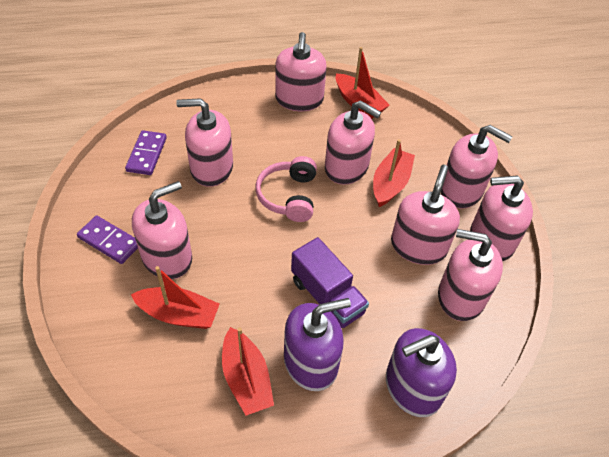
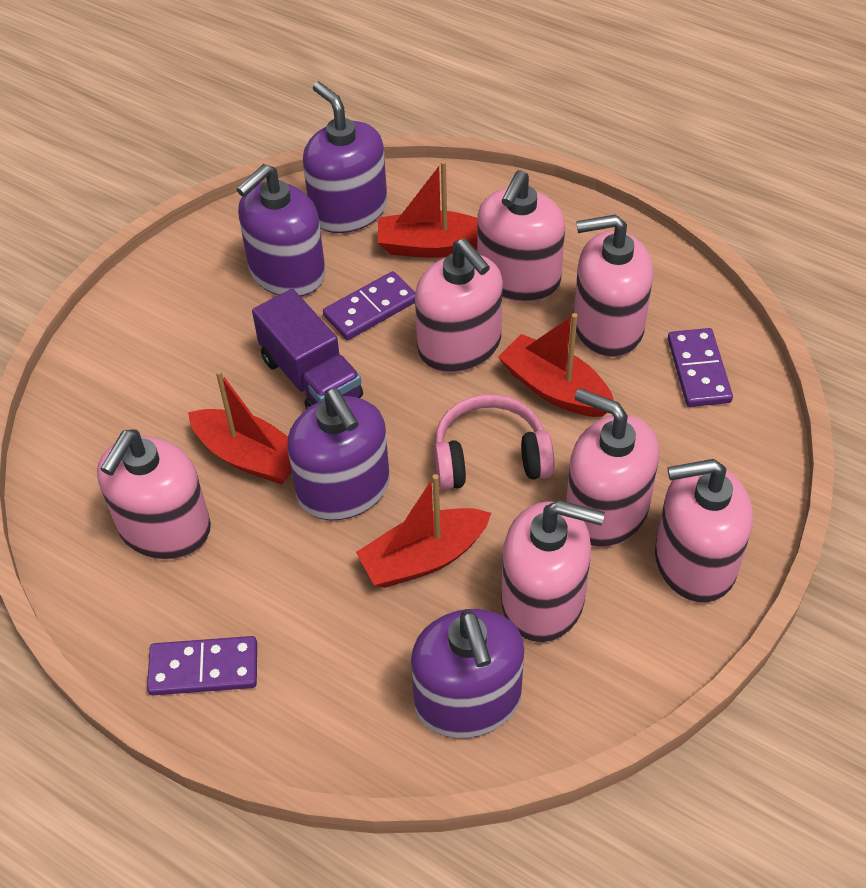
pink soap dispenser: 8 -> 7
purple domino: 2 -> 3
purple soap dispenser: 2 -> 4

